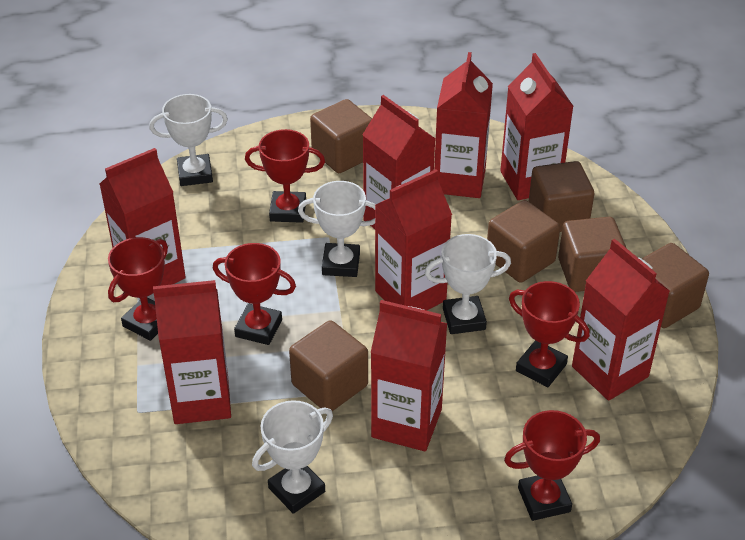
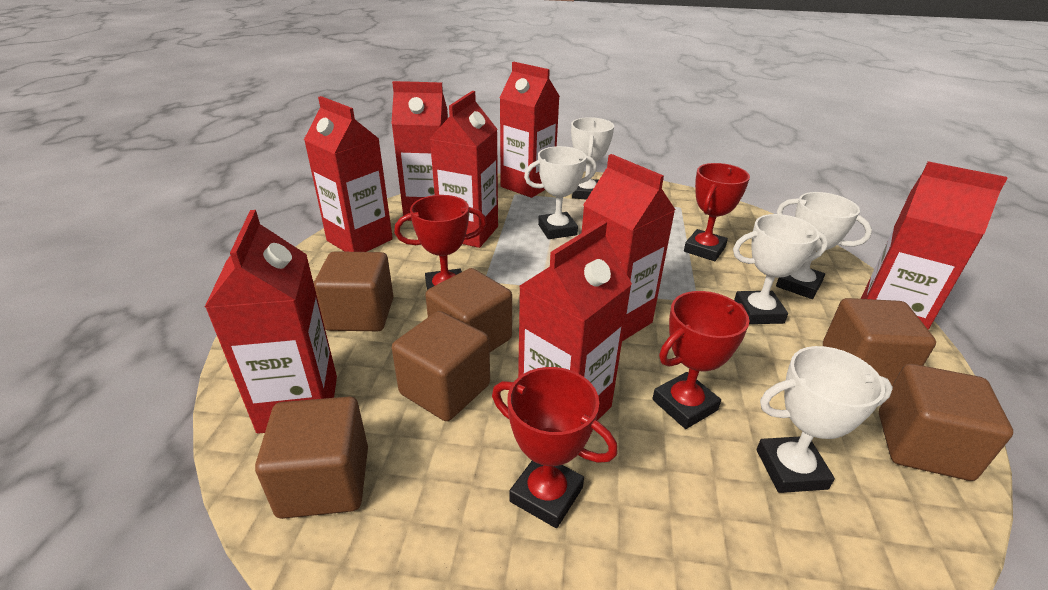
red trophy: 5 -> 4
white trophy: 4 -> 5

